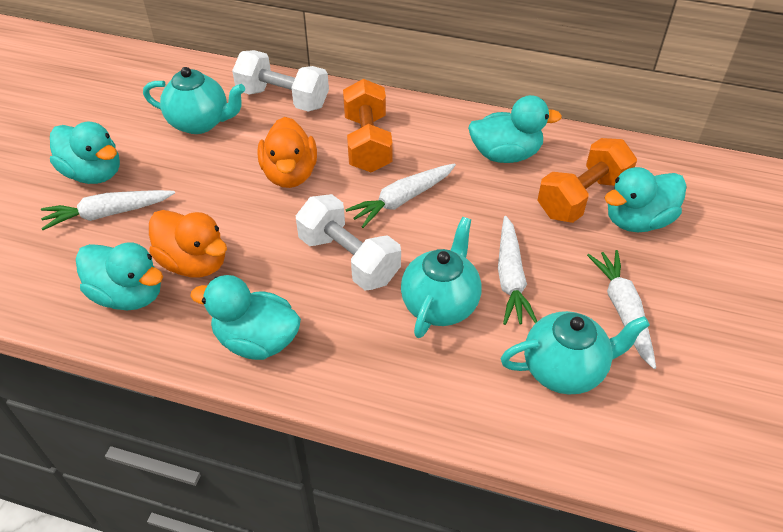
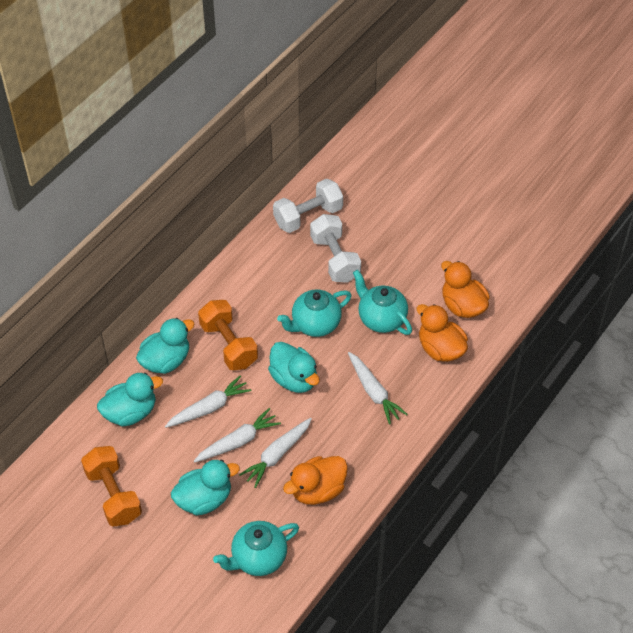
orange duck: 2 -> 3
turquoise duck: 5 -> 4

